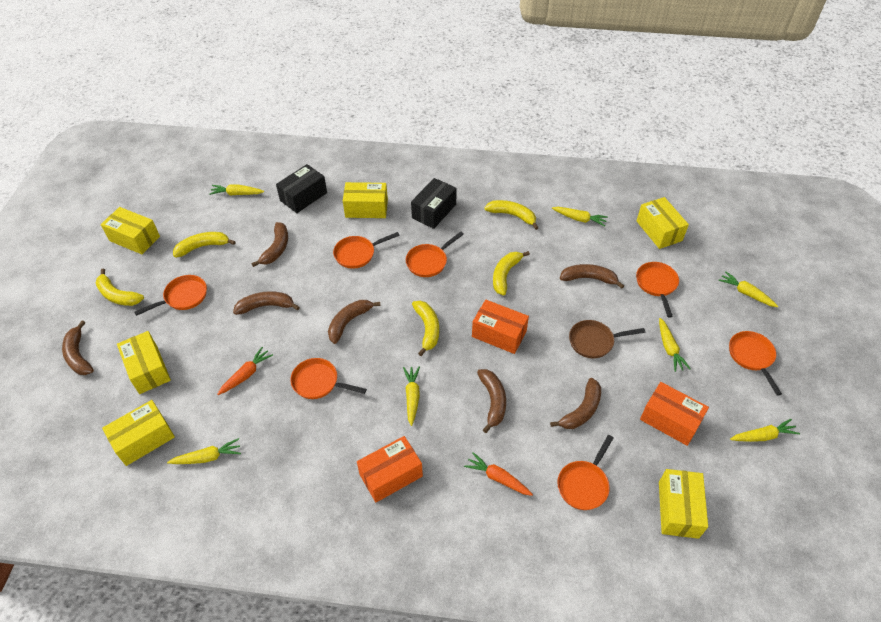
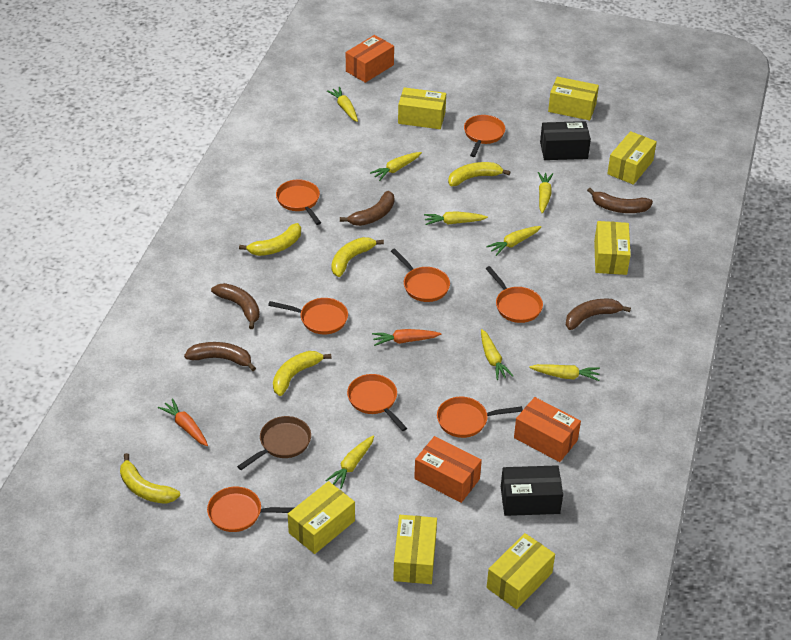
brown banana: 7 -> 5
orange pan: 7 -> 8
yellow box: 6 -> 7
yellow carrot: 7 -> 8

